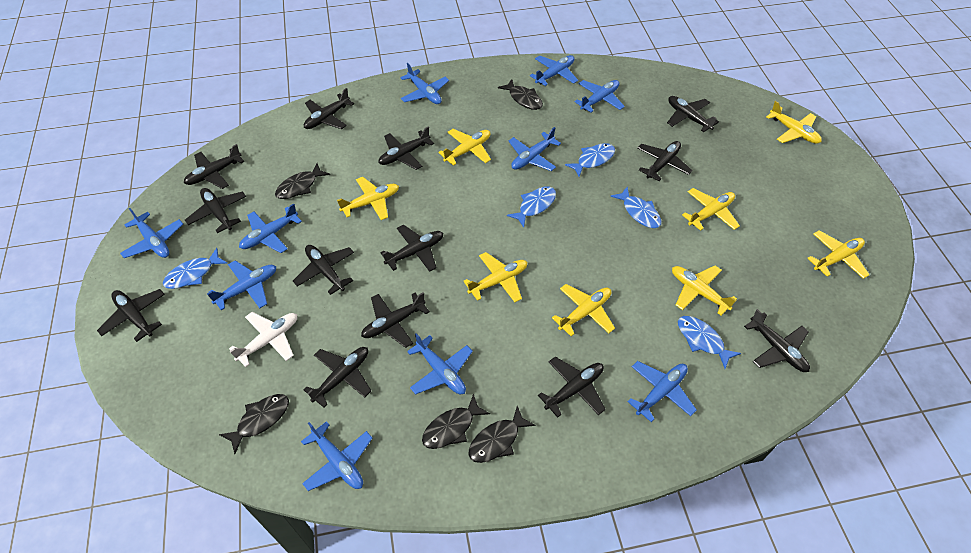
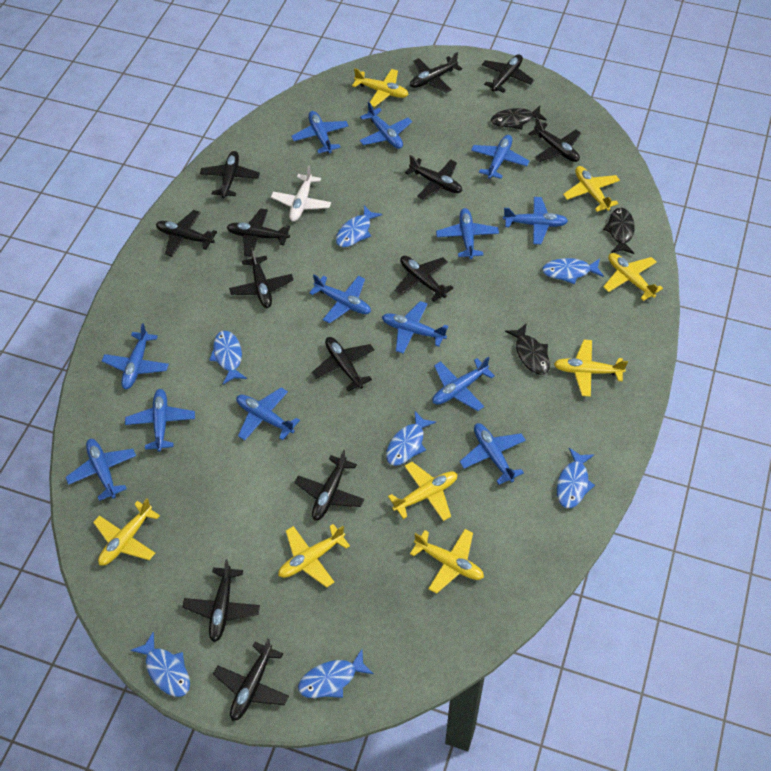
black fish: 5 -> 3
blue fish: 5 -> 7
blue plane: 10 -> 13

